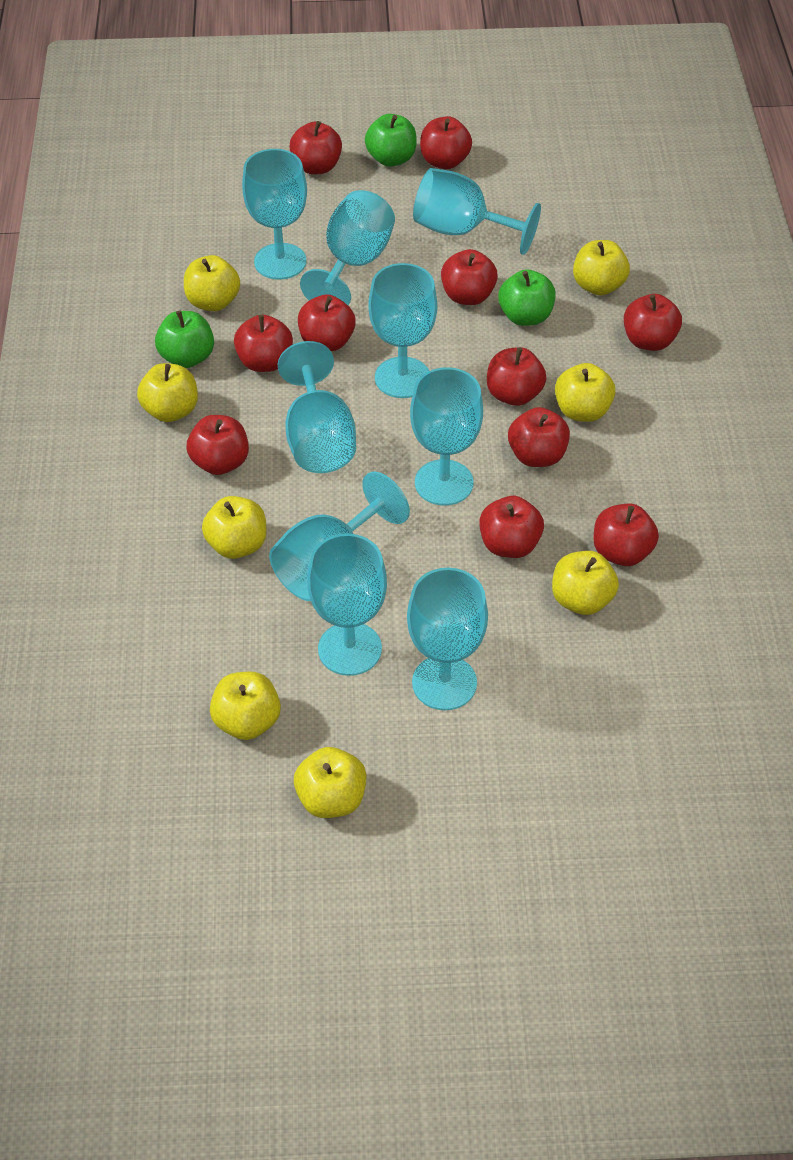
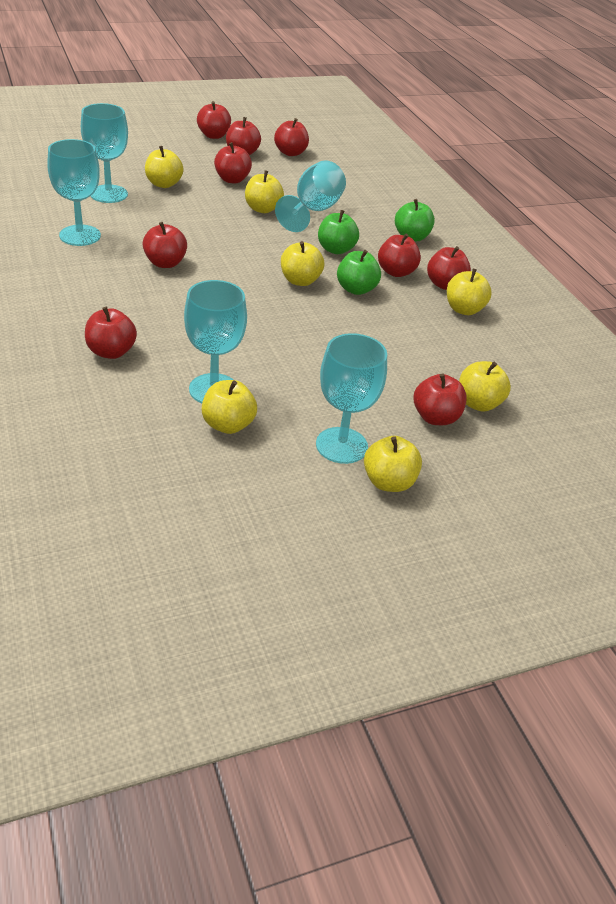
red apple: 11 -> 9
turquoise goblet: 9 -> 5
yellow apple: 8 -> 7

